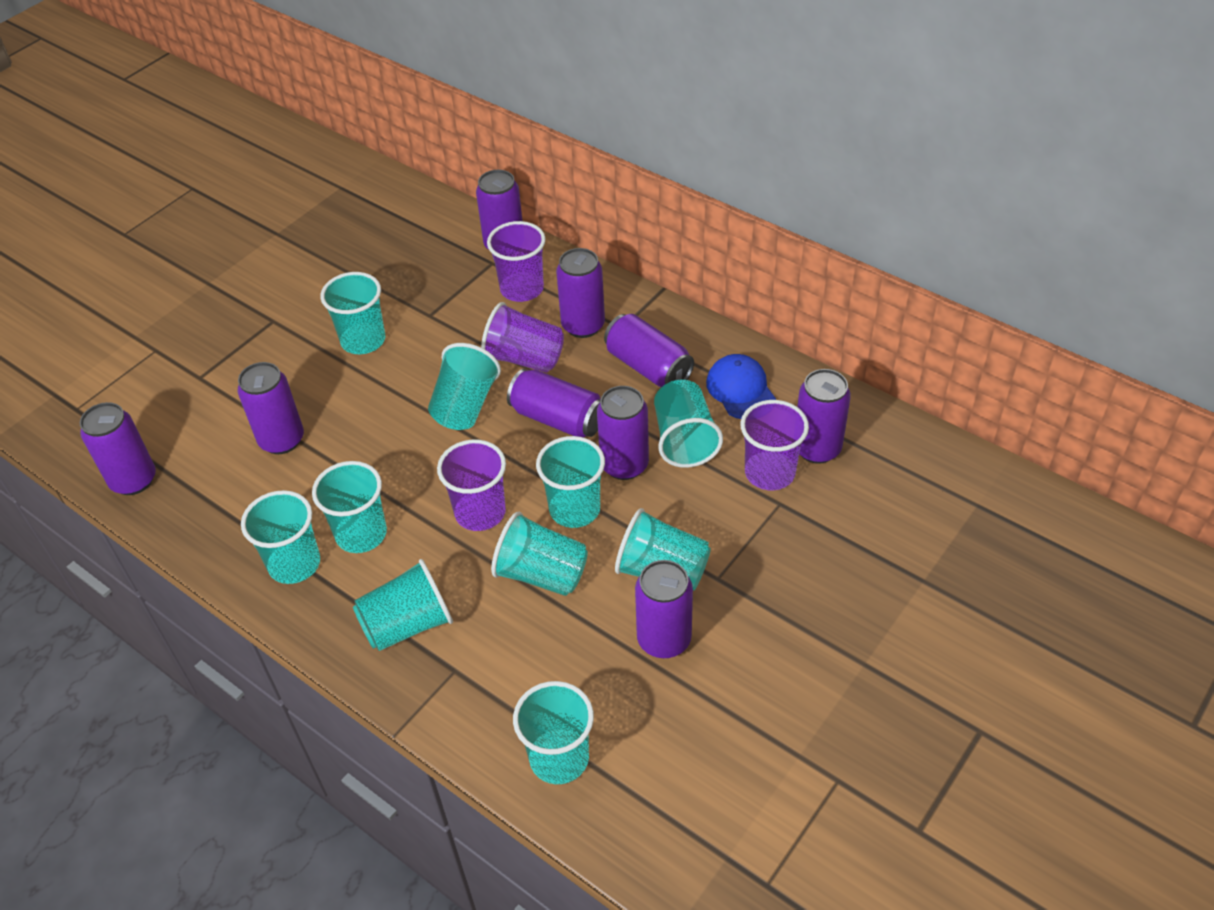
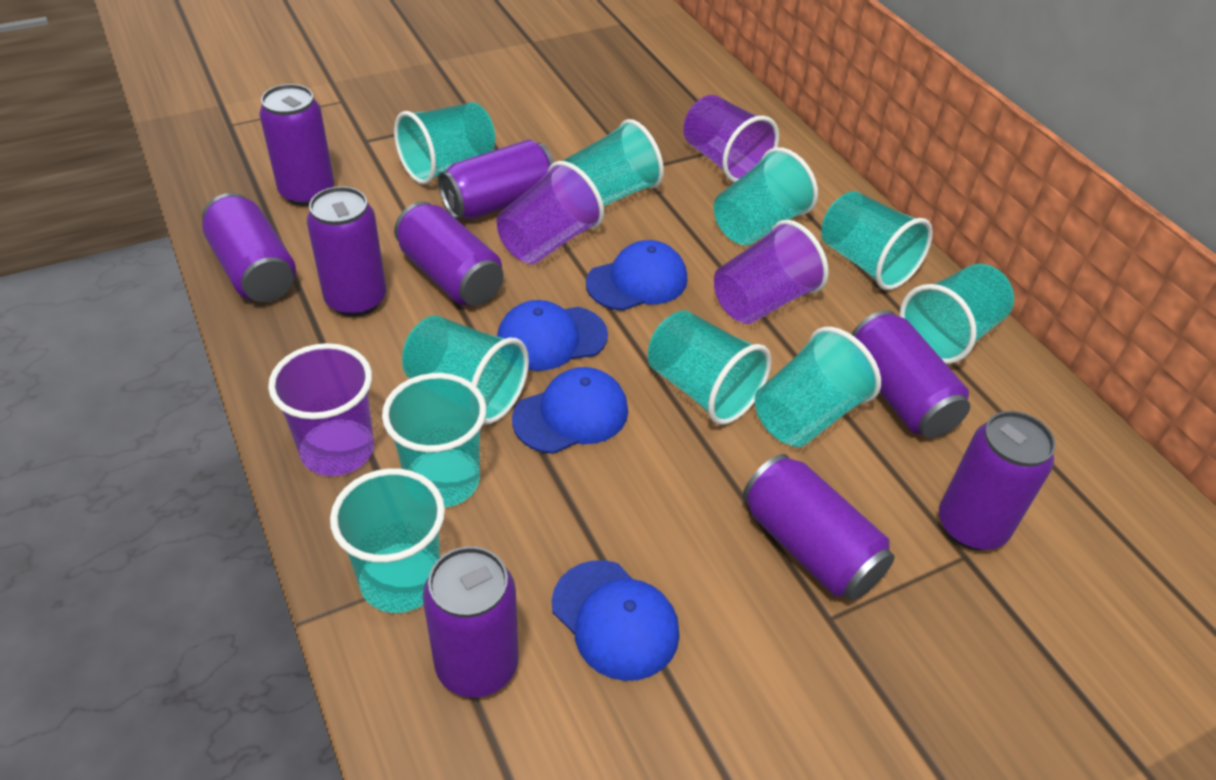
blue cap: 1 -> 4

